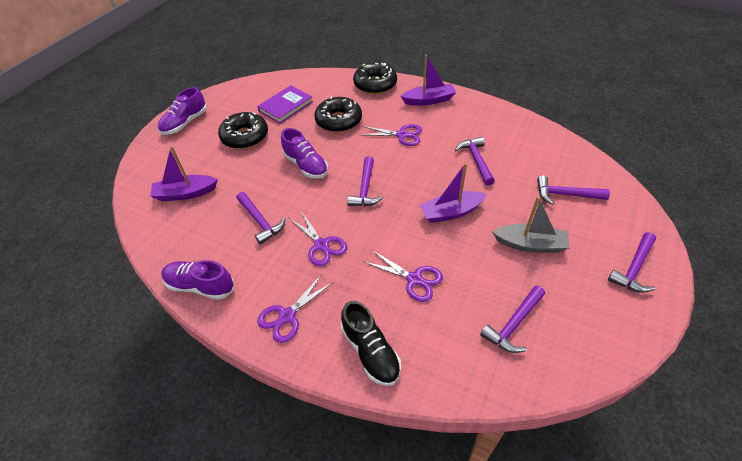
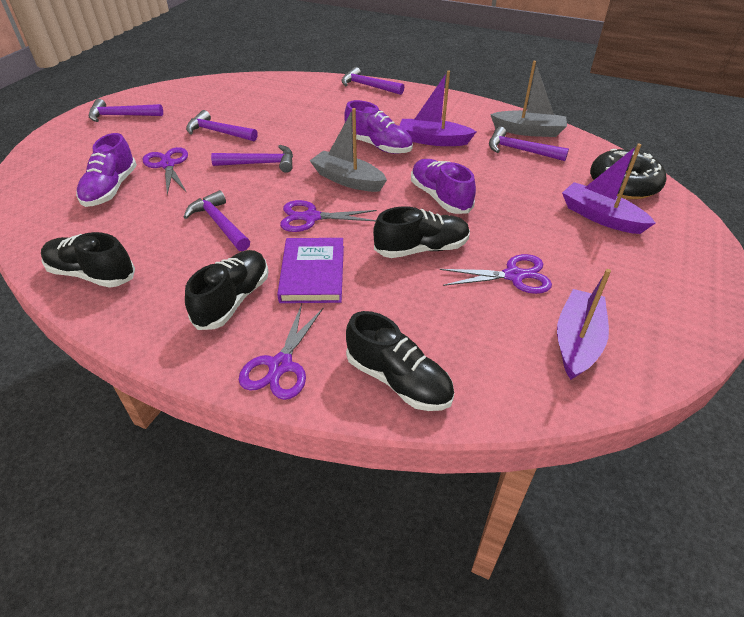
black donut: 3 -> 1
black shoe: 1 -> 4
grey boat: 1 -> 2

